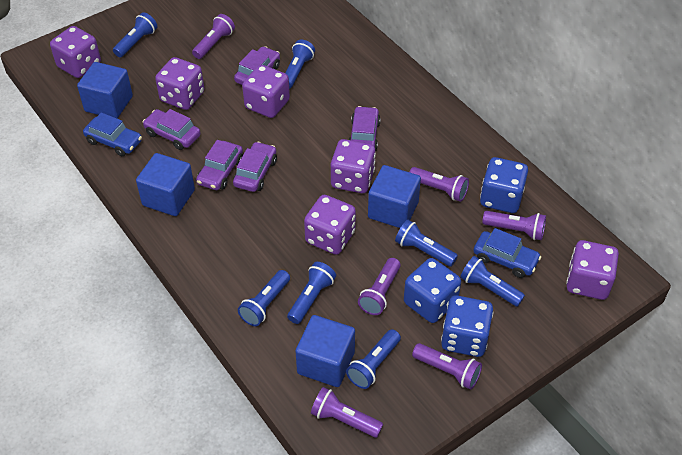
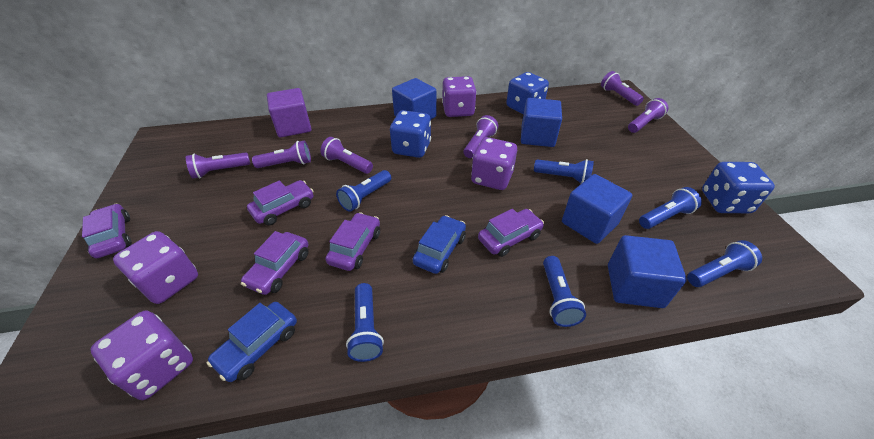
blue flashlight: 7 -> 6
purple cube: 0 -> 1
purple dice: 6 -> 4

